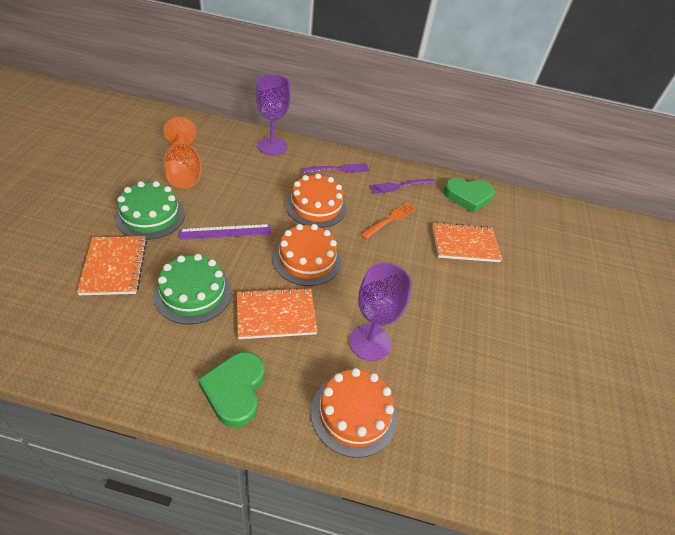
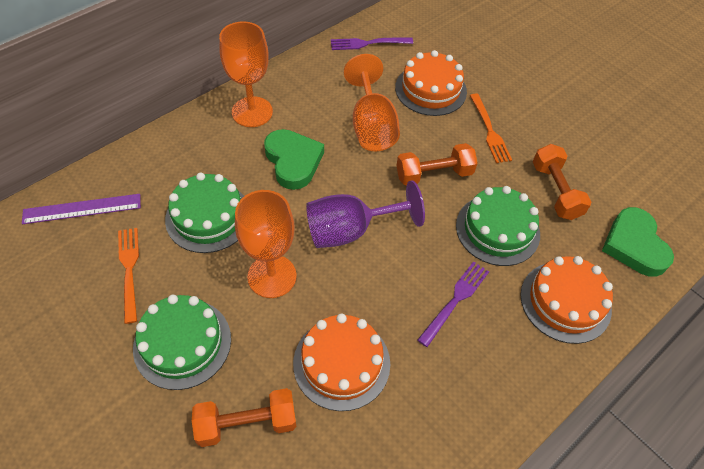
green cake: 2 -> 3
orange dumbbell: 0 -> 3
orange fork: 1 -> 2
orange goblet: 1 -> 3
orange notebook: 3 -> 0
purple goblet: 2 -> 1

